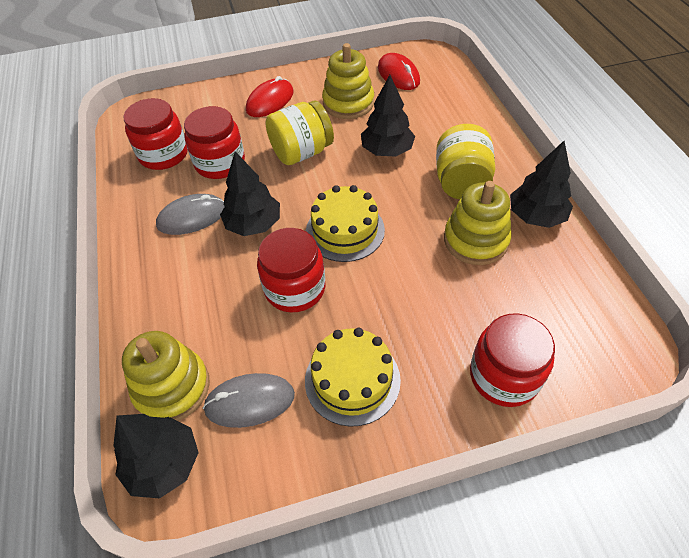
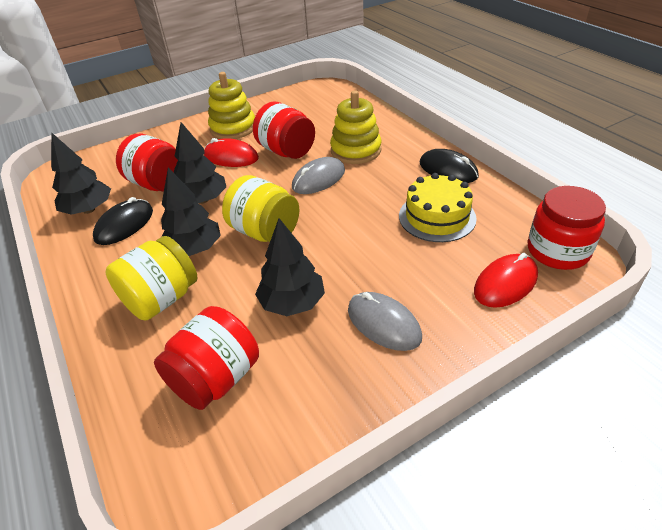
black mouse: 0 -> 2
yellow cake: 2 -> 1
yellow stacking toy: 3 -> 2

